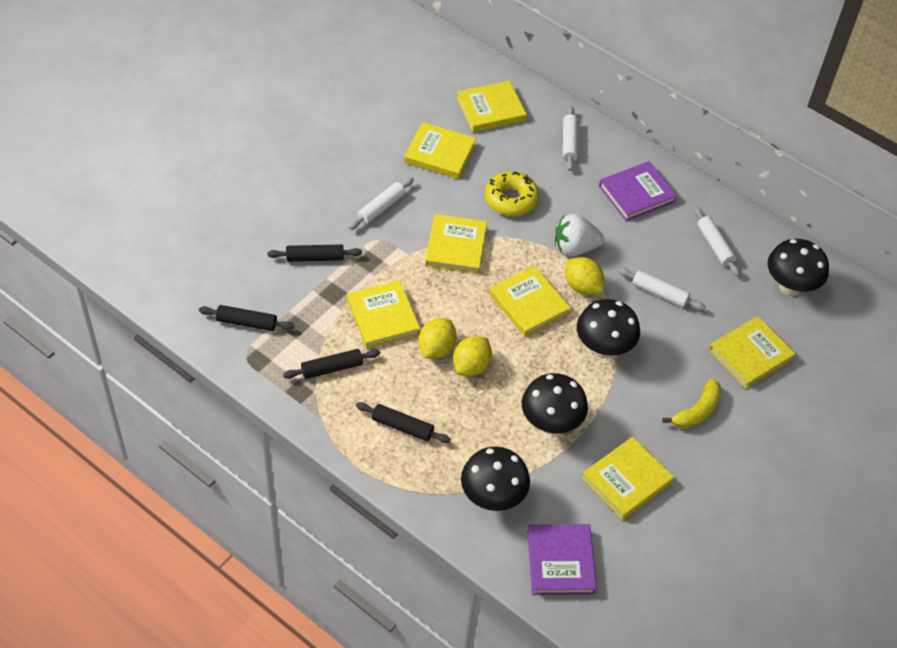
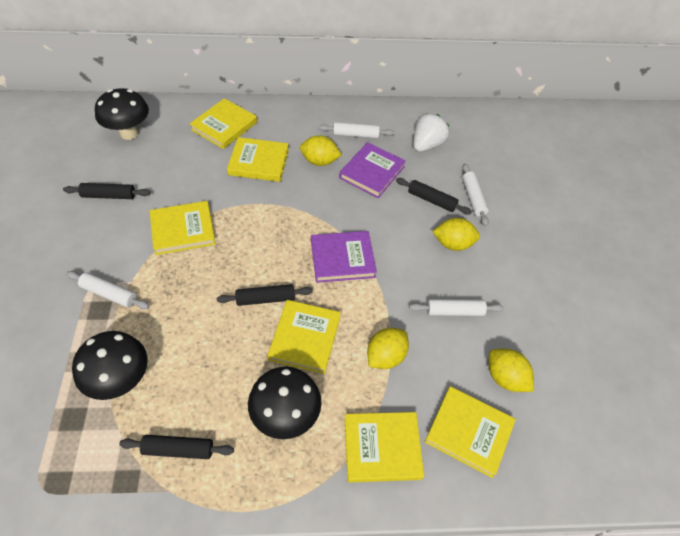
black mushroom: 4 -> 3
yellow banana: 1 -> 0
yellow book: 7 -> 6
yellow donut: 1 -> 0
yellow lemon: 3 -> 4

